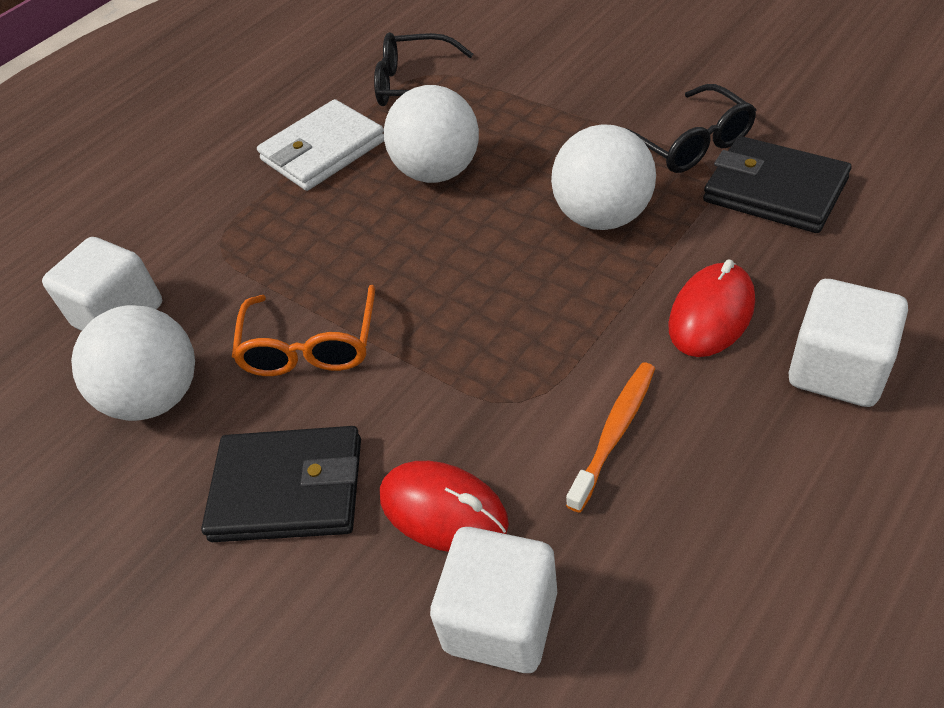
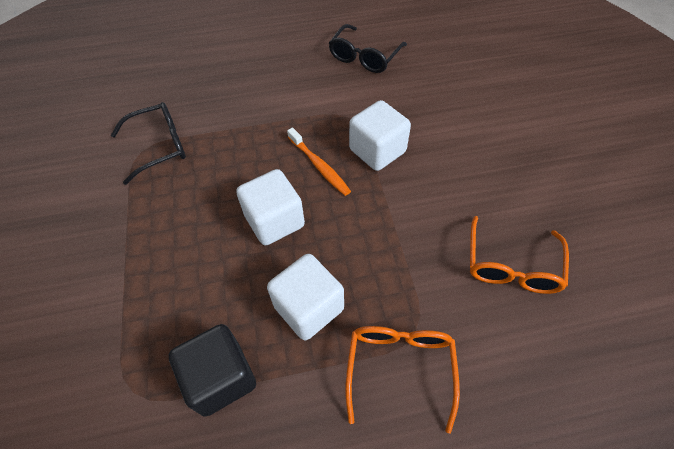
black cube: 0 -> 1
black wallet: 2 -> 0
orange glasses: 1 -> 2
red mouse: 2 -> 0
white ball: 3 -> 0
white wallet: 1 -> 0

